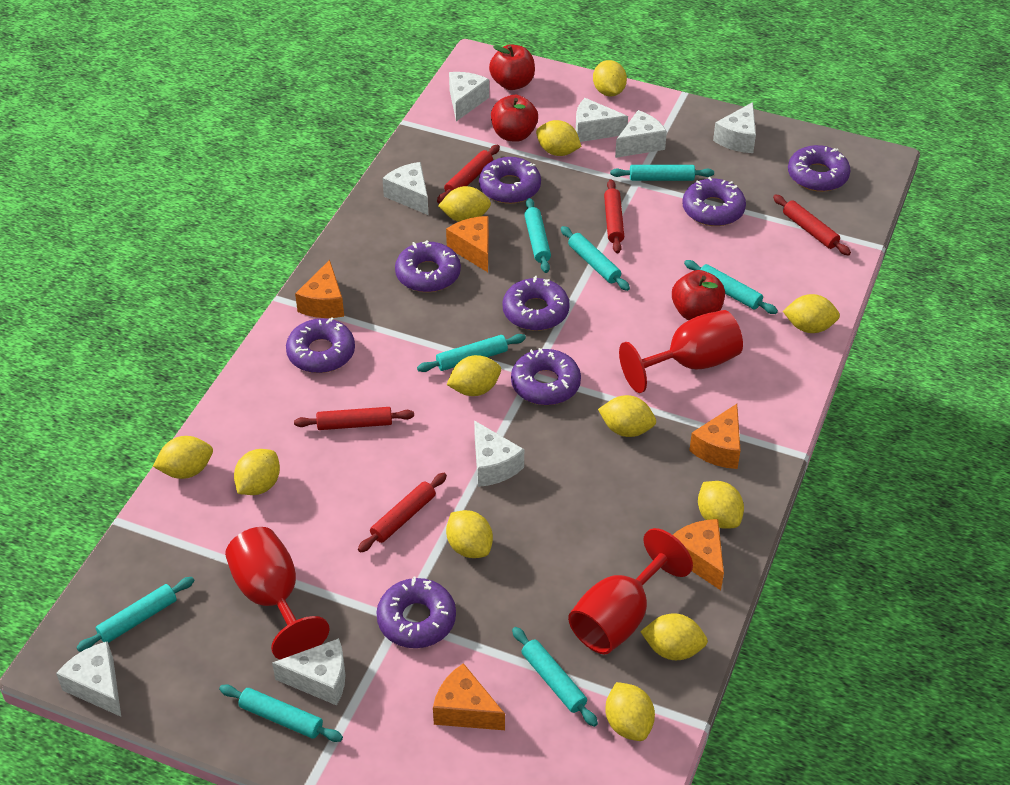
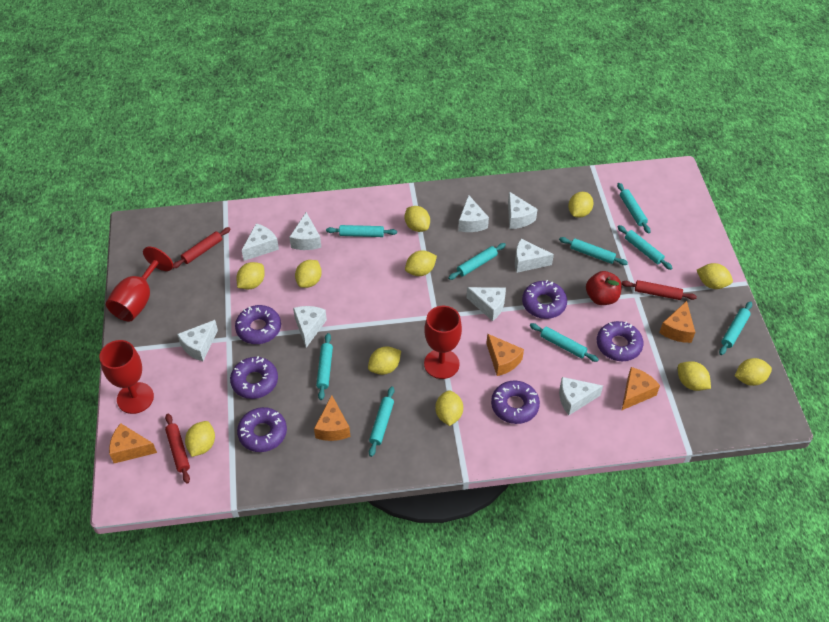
purple donut: 8 -> 6
red apple: 3 -> 1
red rolling pin: 5 -> 3
turquoise rolling pin: 8 -> 9
white cheese: 8 -> 9
yellow lemon: 12 -> 11

